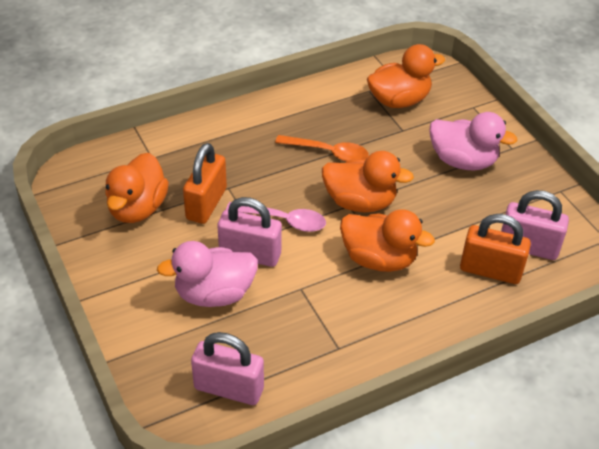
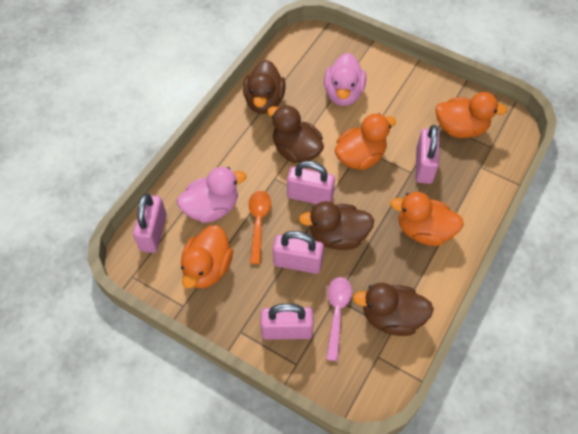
brown duck: 0 -> 4
orange padlock: 2 -> 0
pink padlock: 3 -> 5

